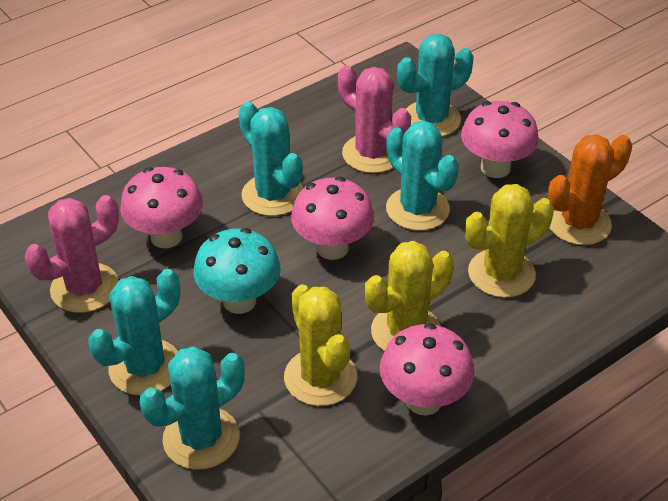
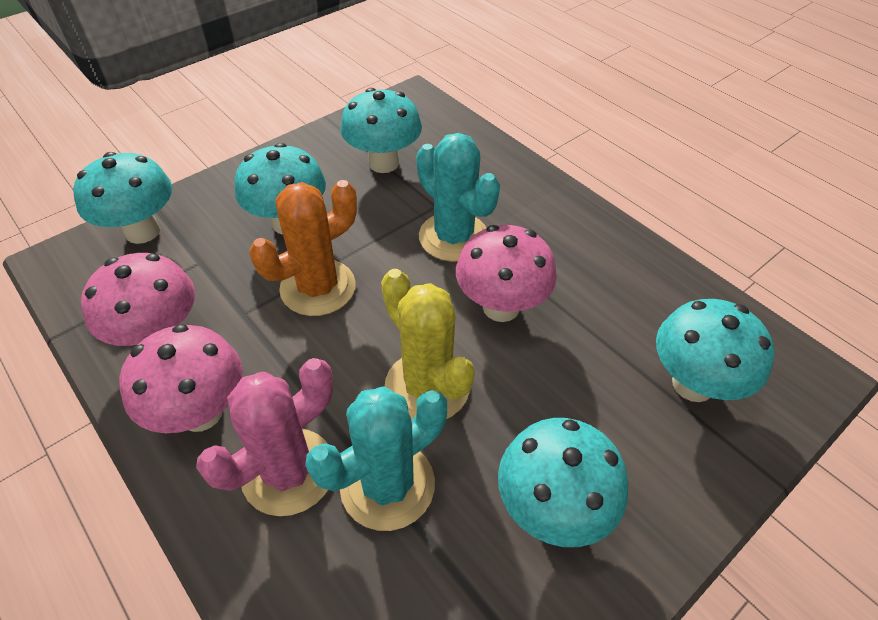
pink cactus: 2 -> 1
pink mushroom: 4 -> 3
turquoise cactus: 5 -> 2
turquoise mushroom: 1 -> 5
yellow cactus: 3 -> 1

